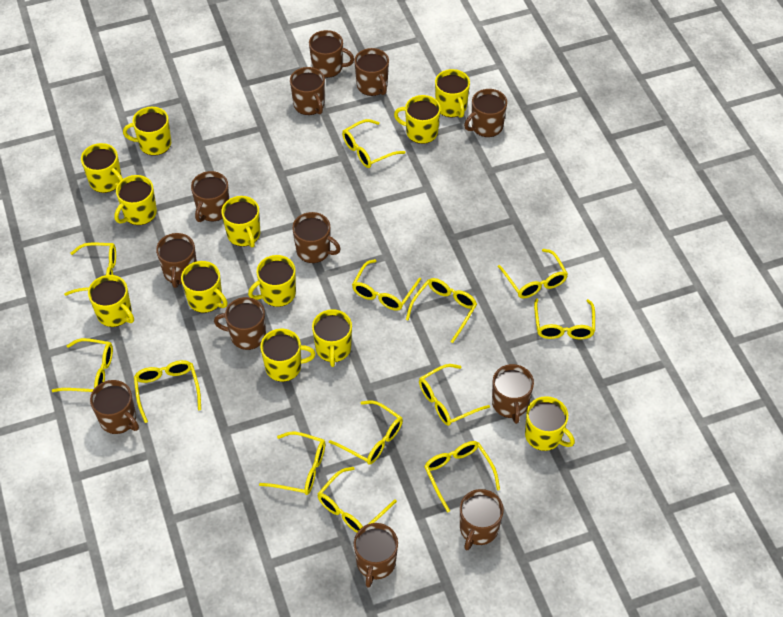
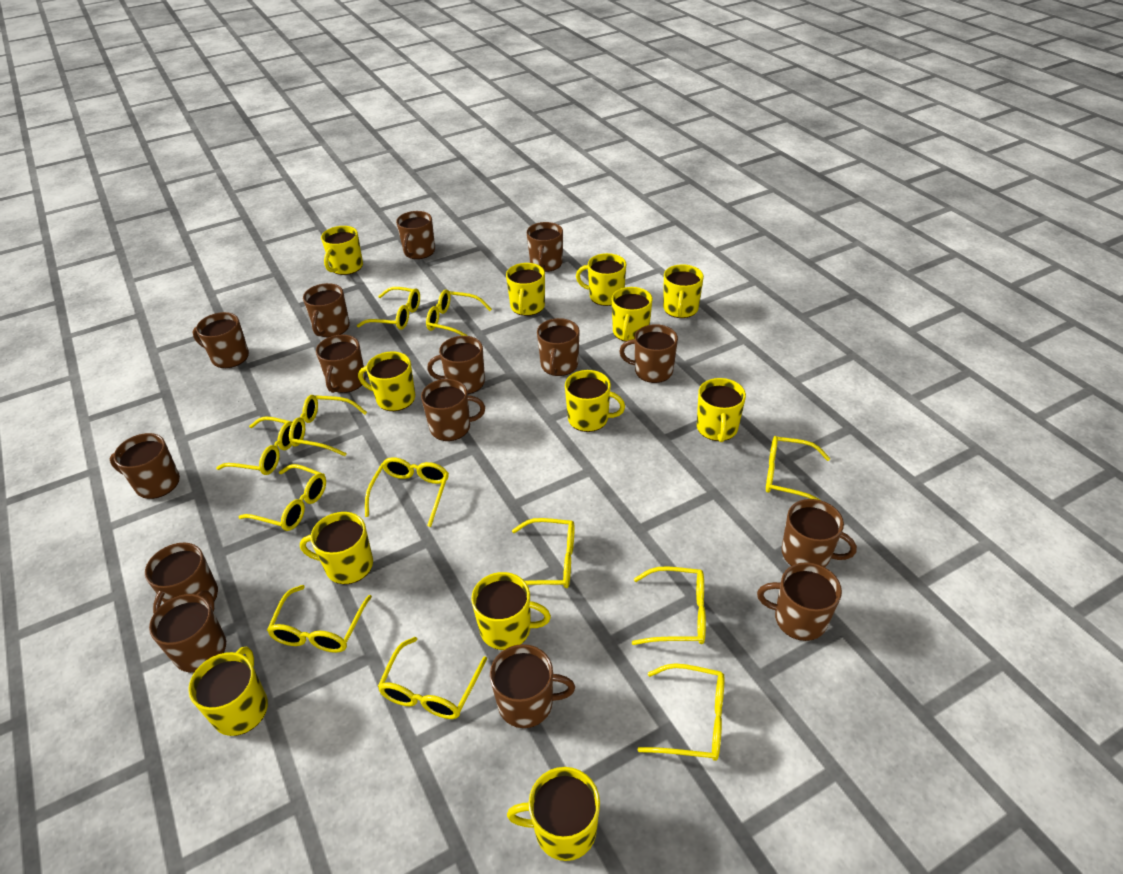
brown mug: 12 -> 15
yellow glasses: 13 -> 12

